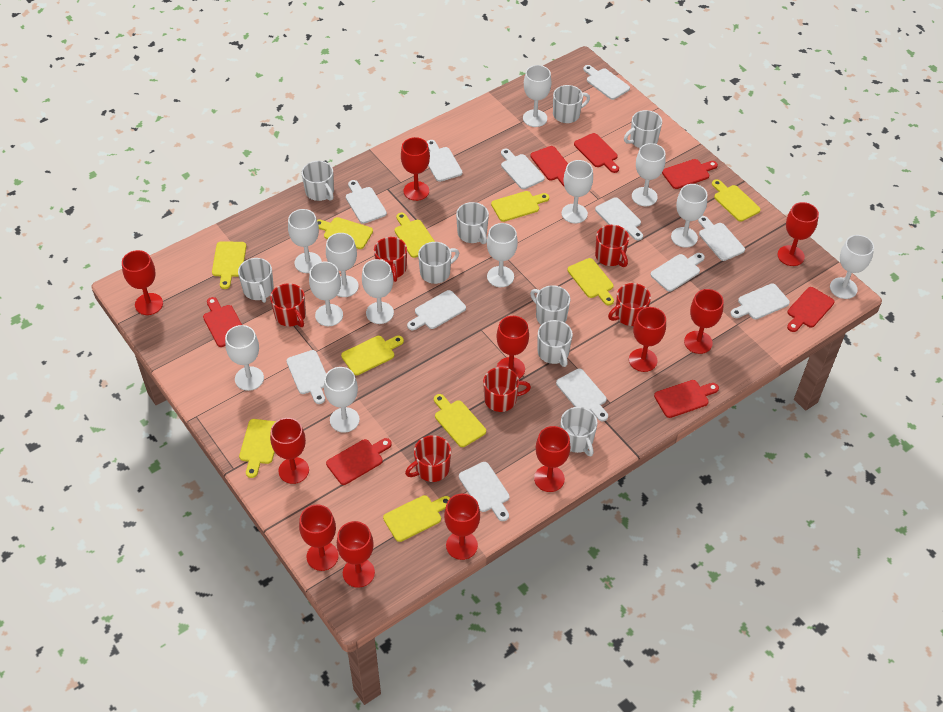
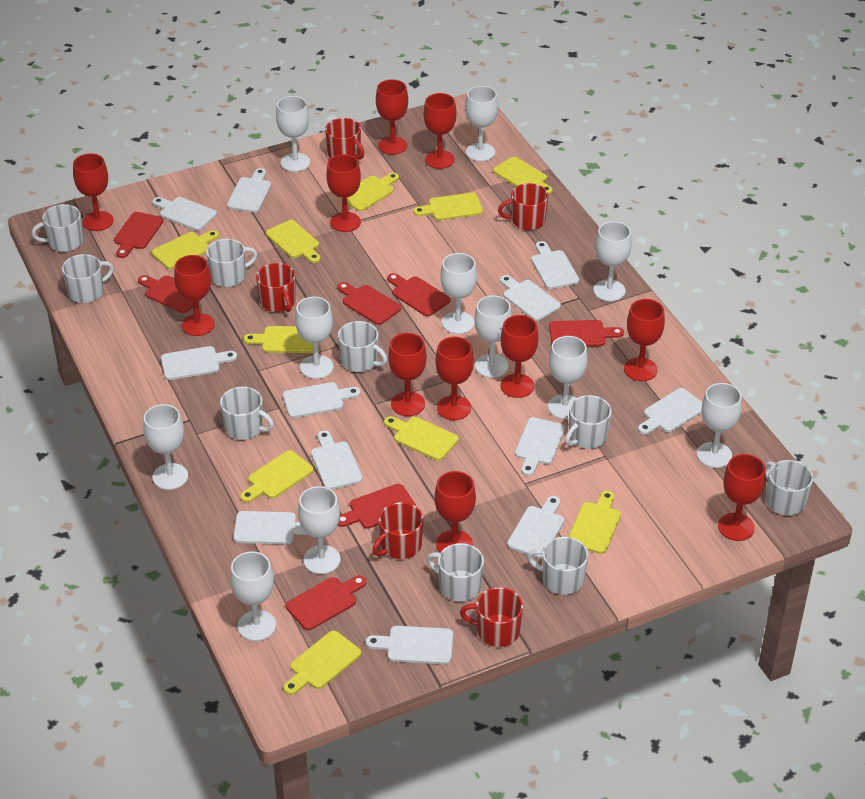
red mug: 6 -> 5
white goblet: 12 -> 11

